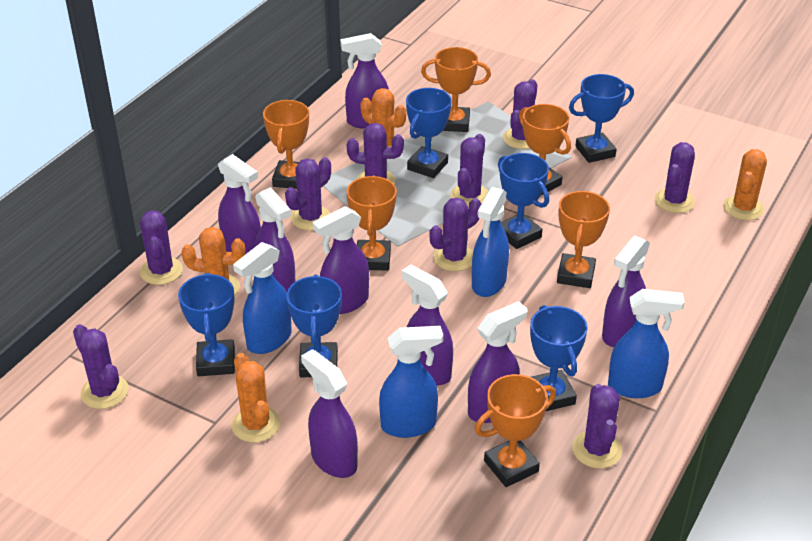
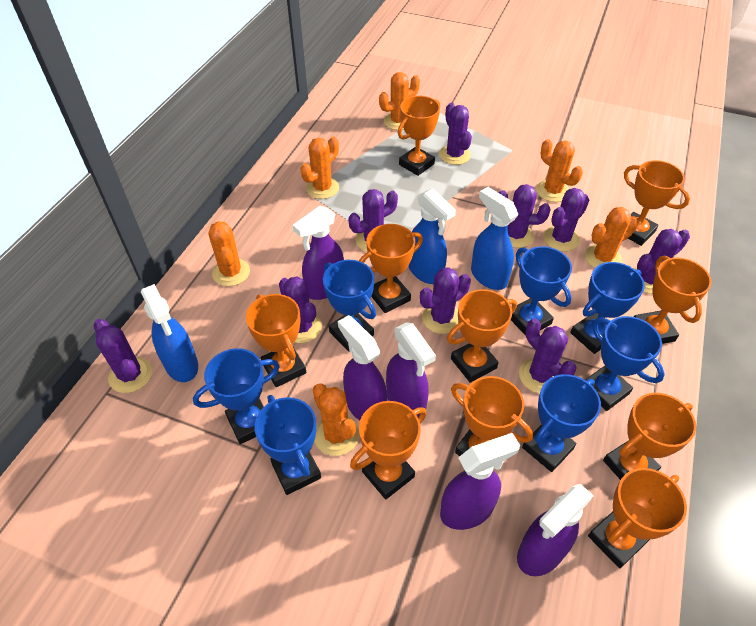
blue spray bottle: 4 -> 3
blue trophy: 6 -> 7
orange cactus: 4 -> 6
orange trophy: 6 -> 10
purple spray bottle: 8 -> 5

